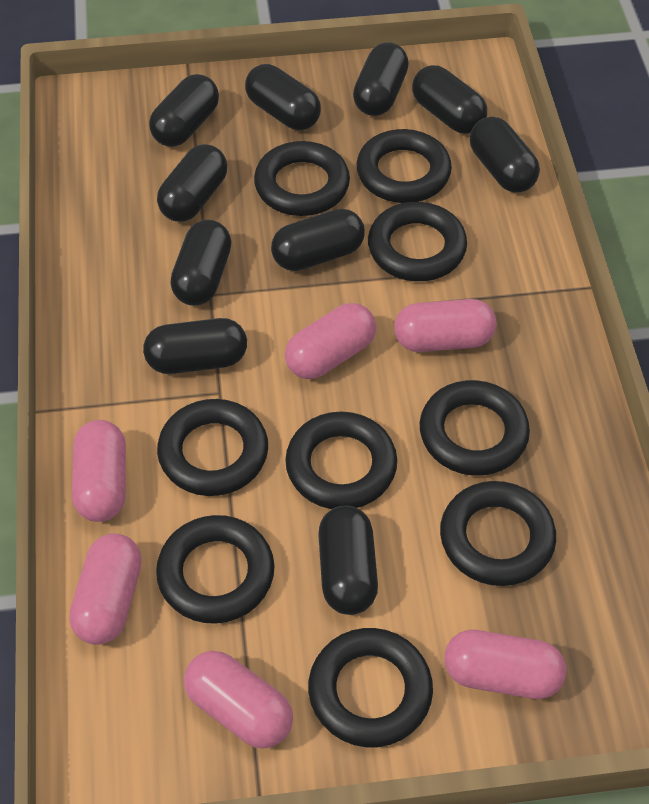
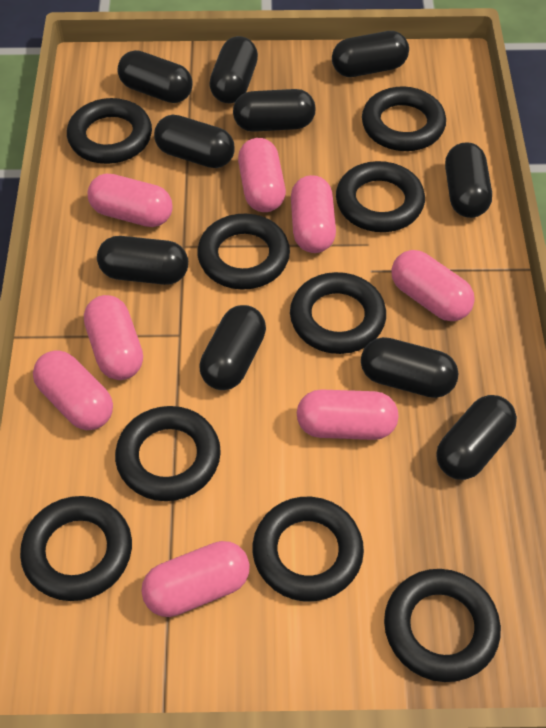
pink capsule: 6 -> 8

